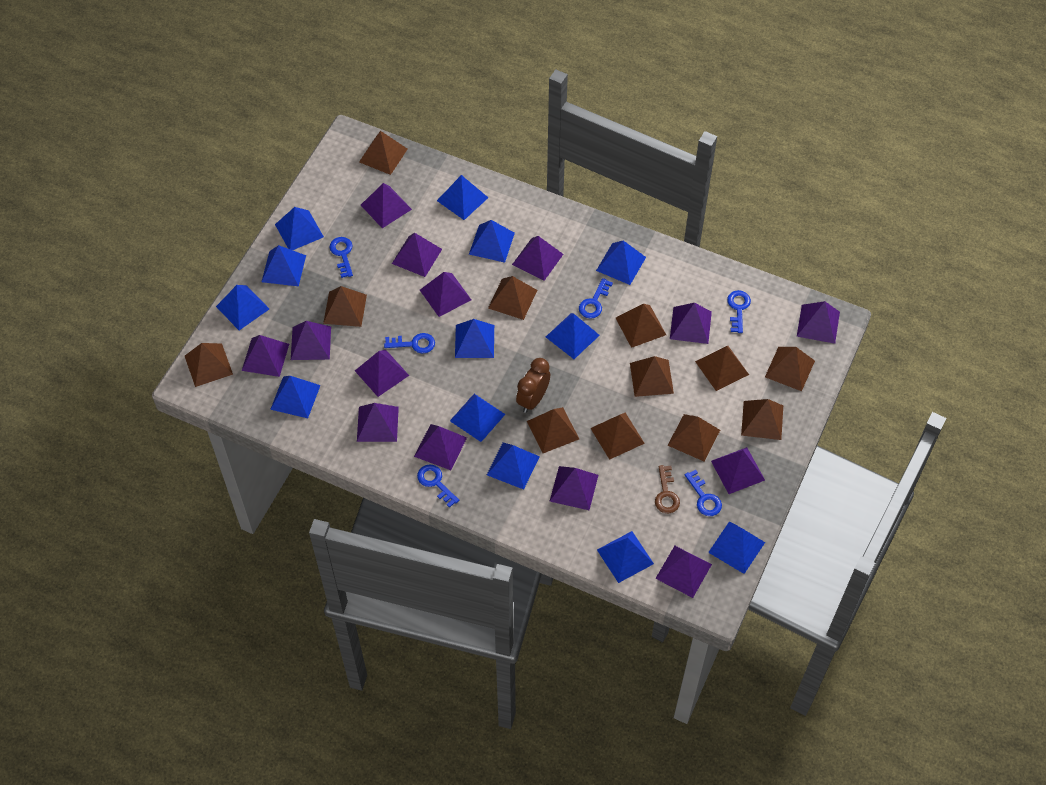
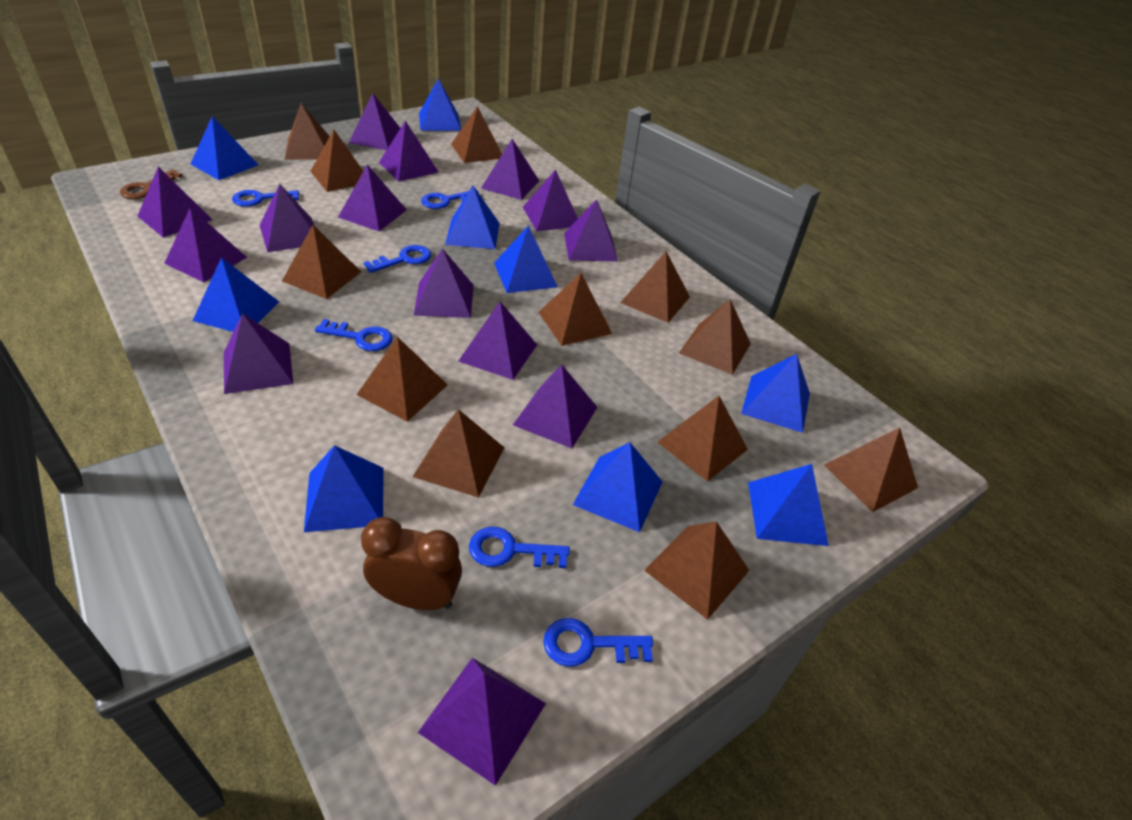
blue pyramid: 13 -> 9

